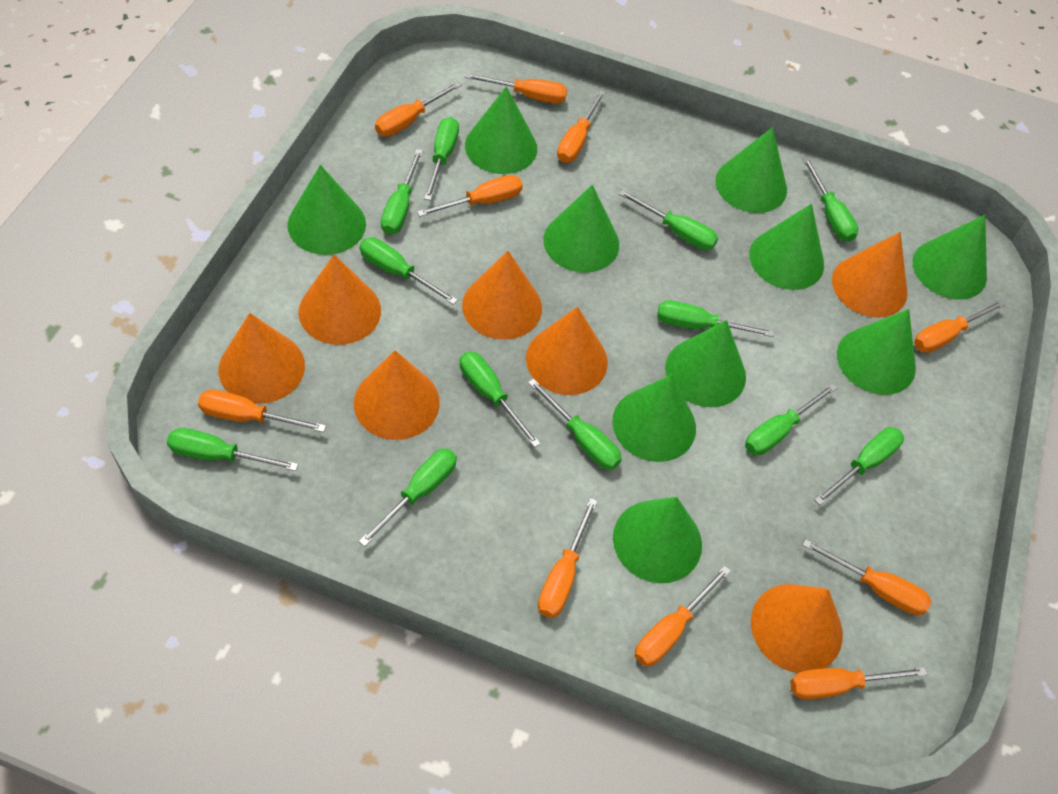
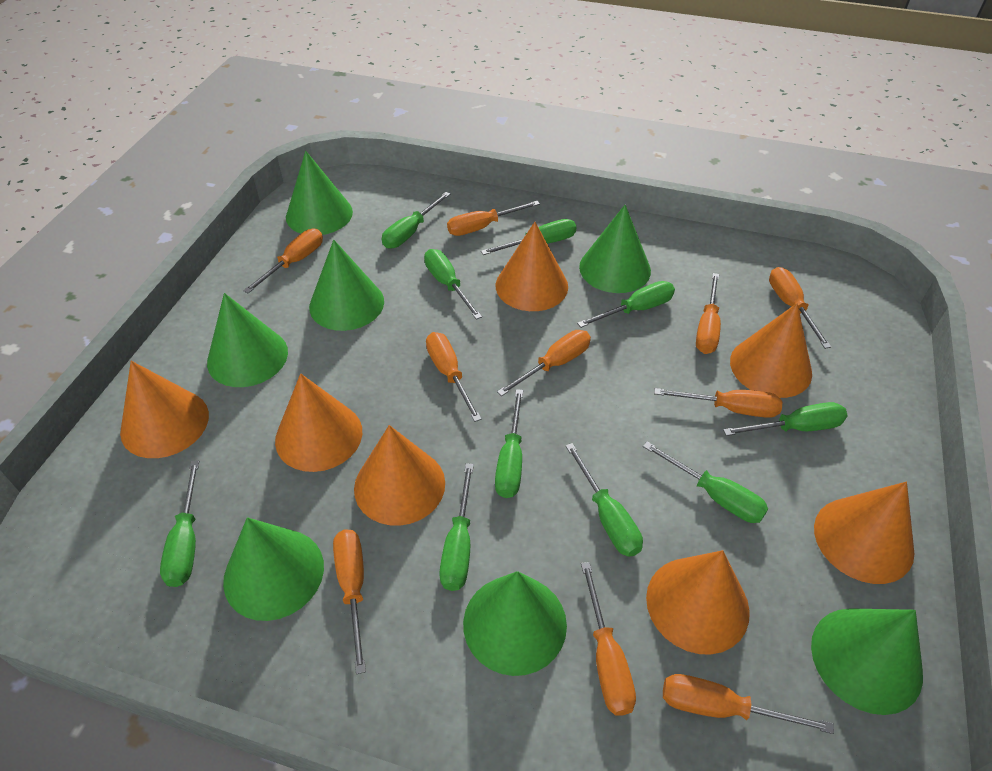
green cone: 10 -> 7
green screwdriver: 12 -> 10

